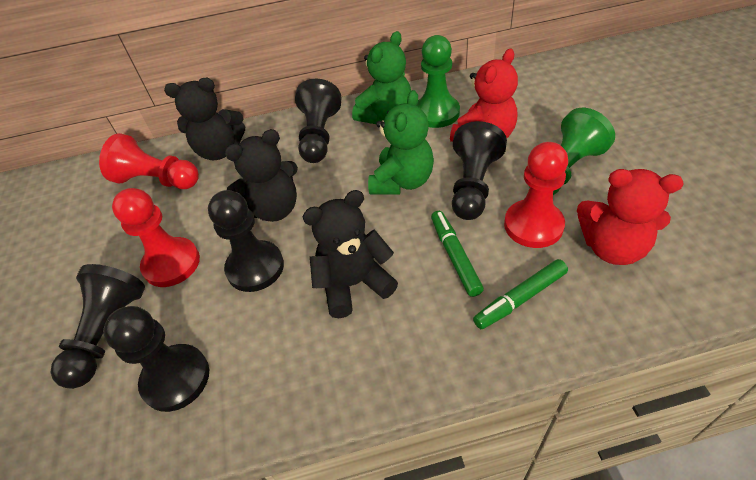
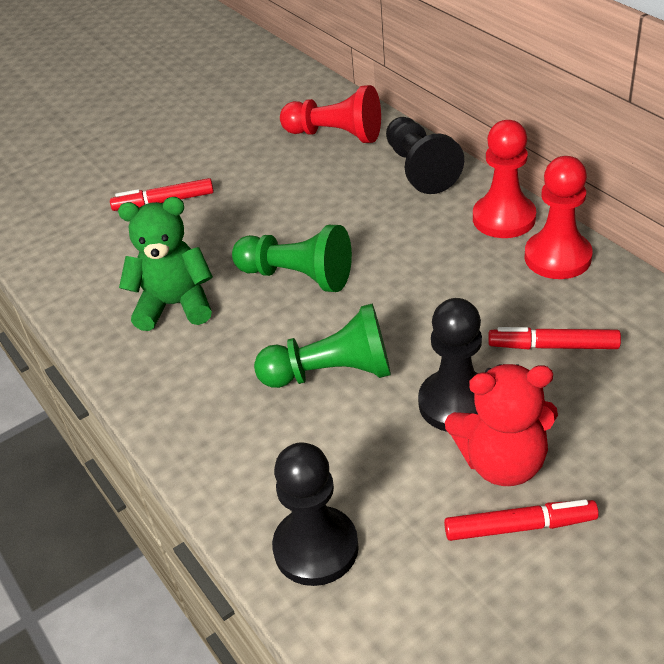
black pawn: 5 -> 3
black teddy bear: 3 -> 0
green marker: 2 -> 0
green teddy bear: 2 -> 1
red marker: 0 -> 3
red teddy bear: 2 -> 1

